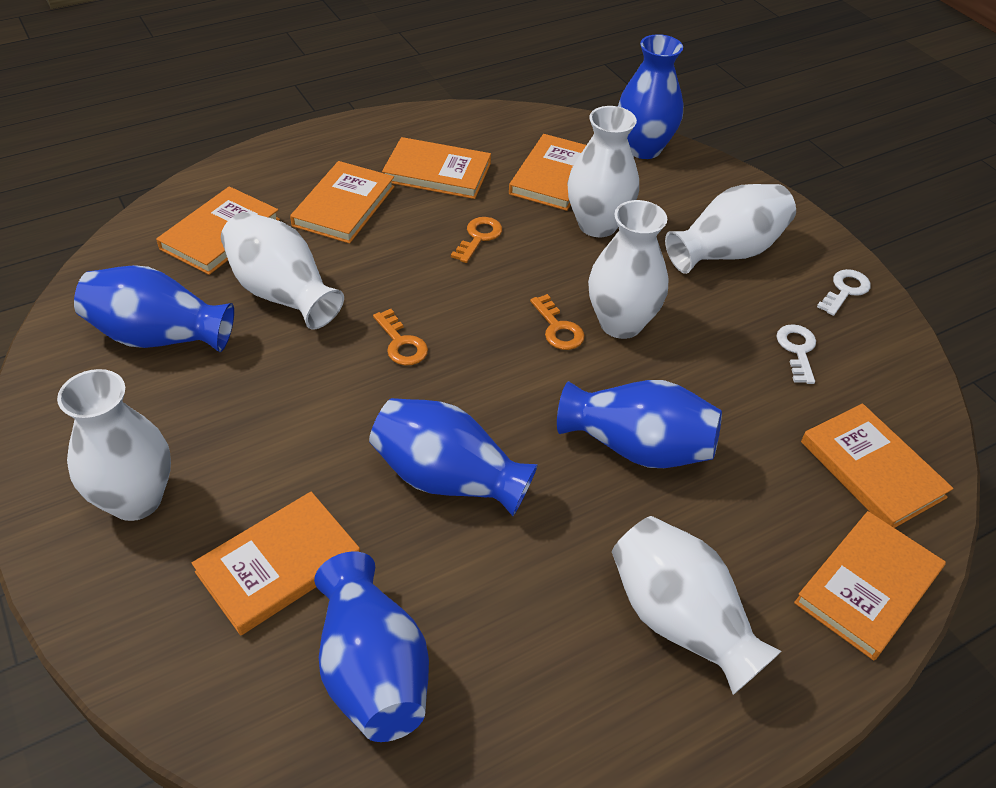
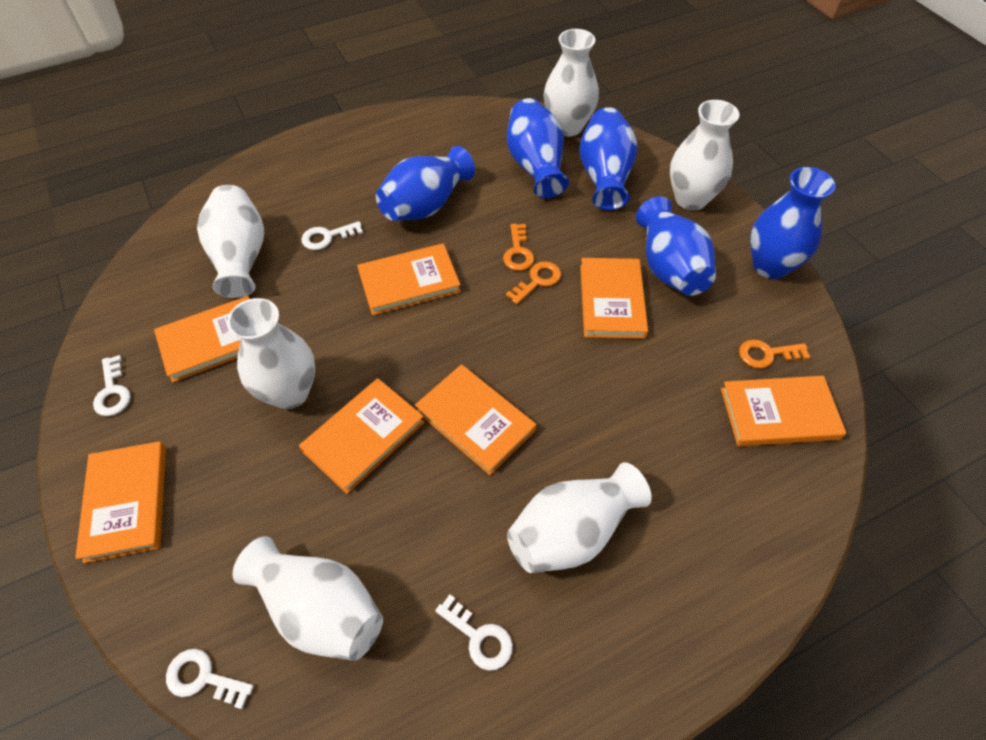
white key: 2 -> 4

